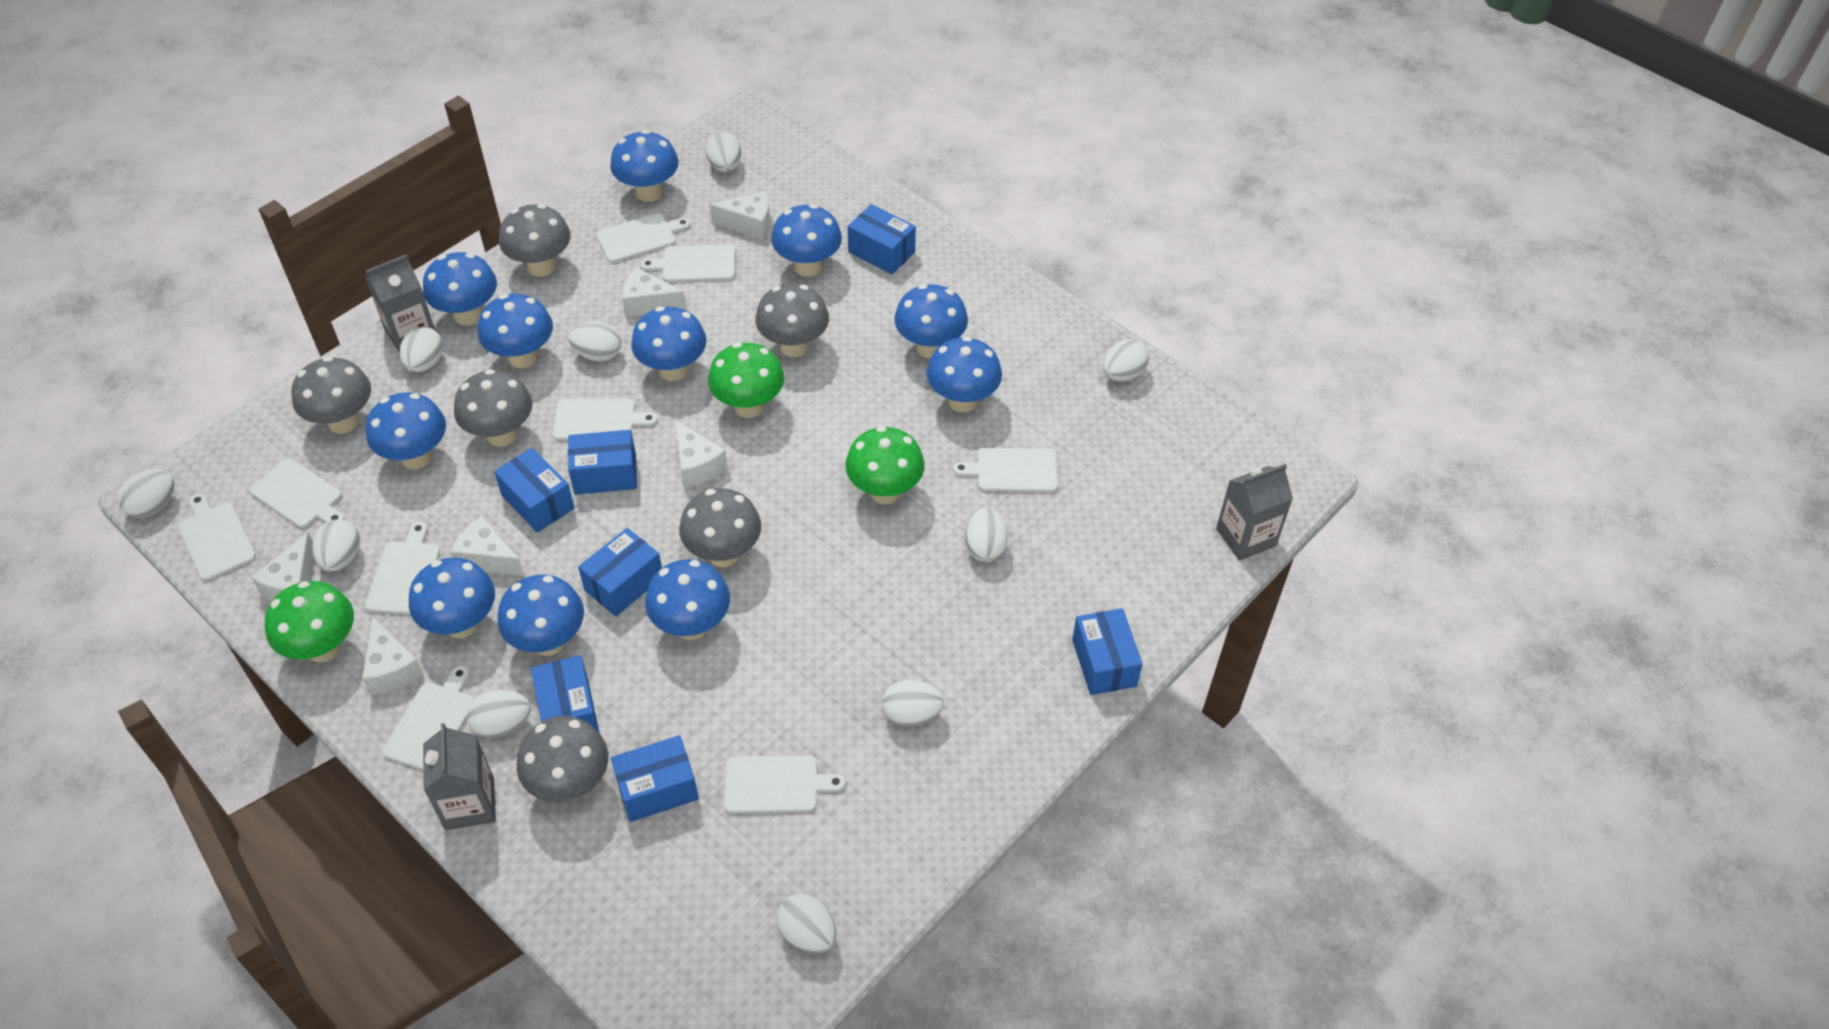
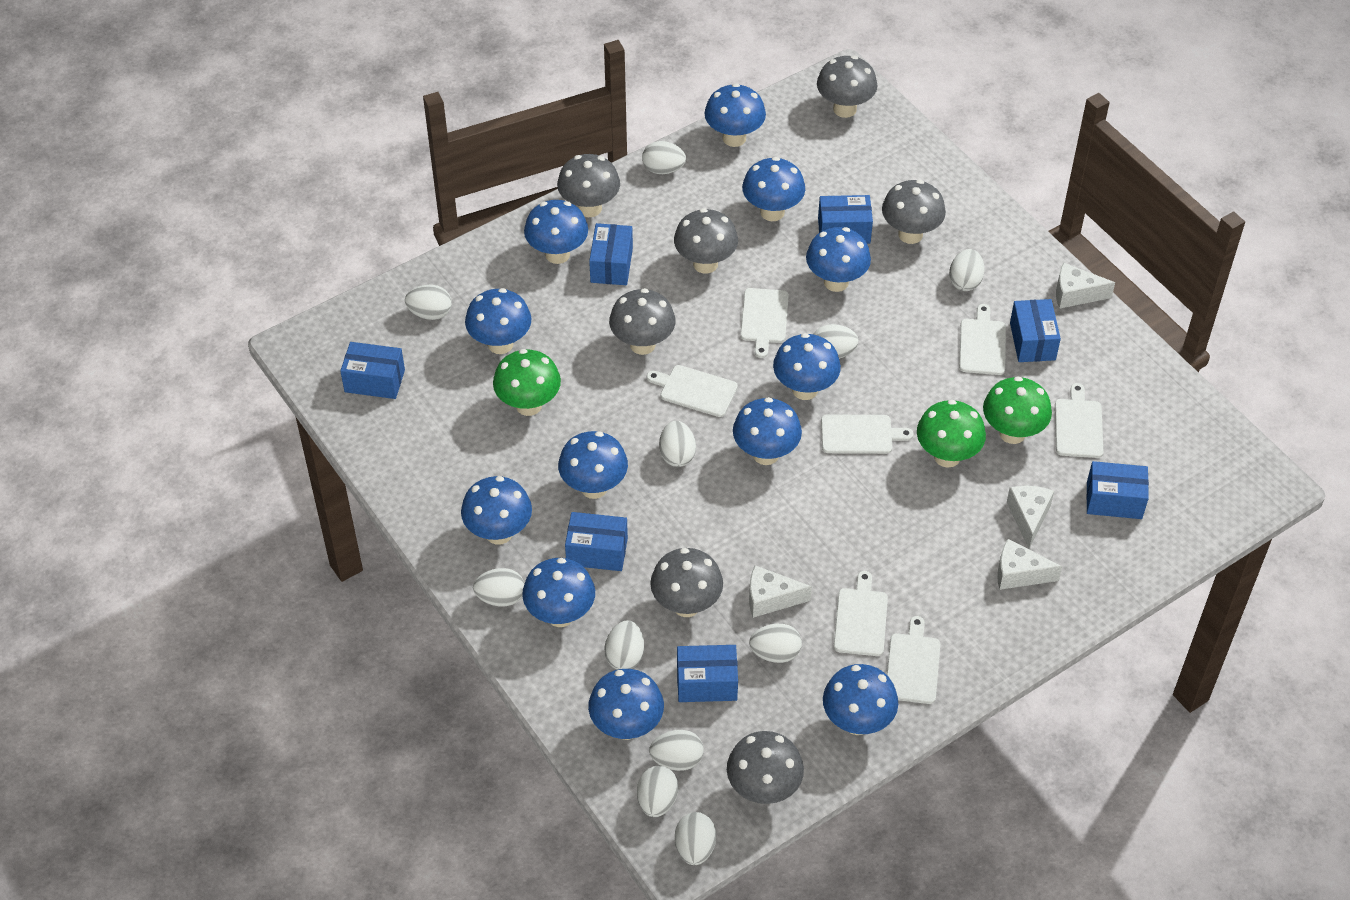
blue mushroom: 11 -> 12
grey carton: 3 -> 0
grey mushroom: 6 -> 7
white cheese: 6 -> 4
white cutting board: 9 -> 7
white egg: 10 -> 11

